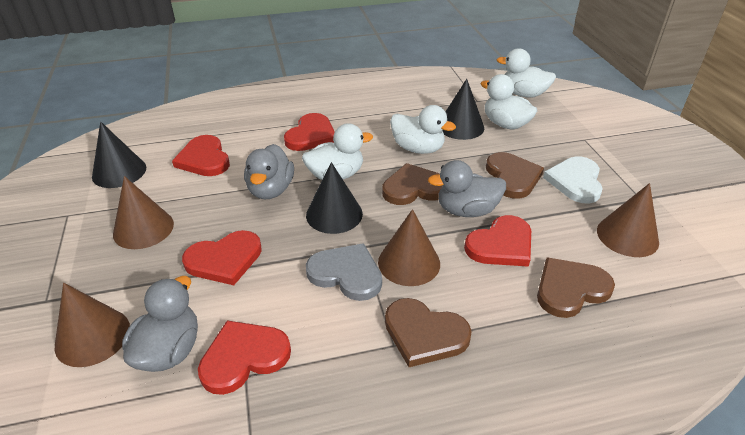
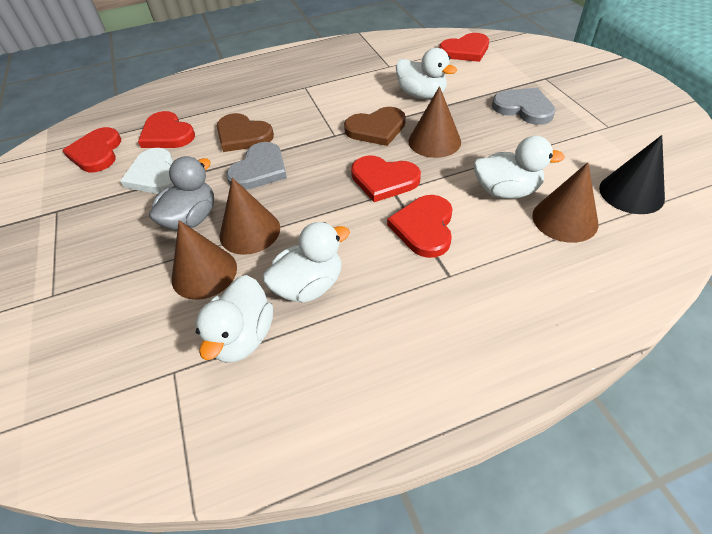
black cone: 3 -> 1
brown heart: 4 -> 2
grey duck: 3 -> 1
grey heart: 1 -> 2

